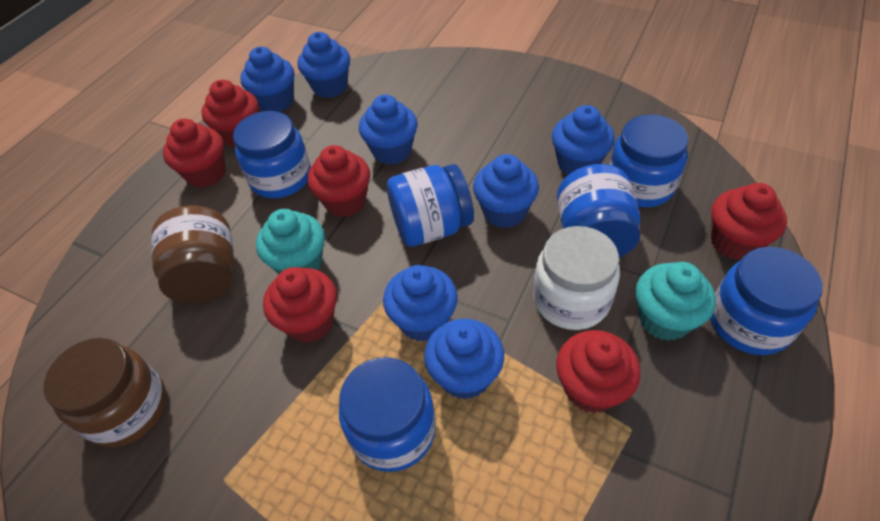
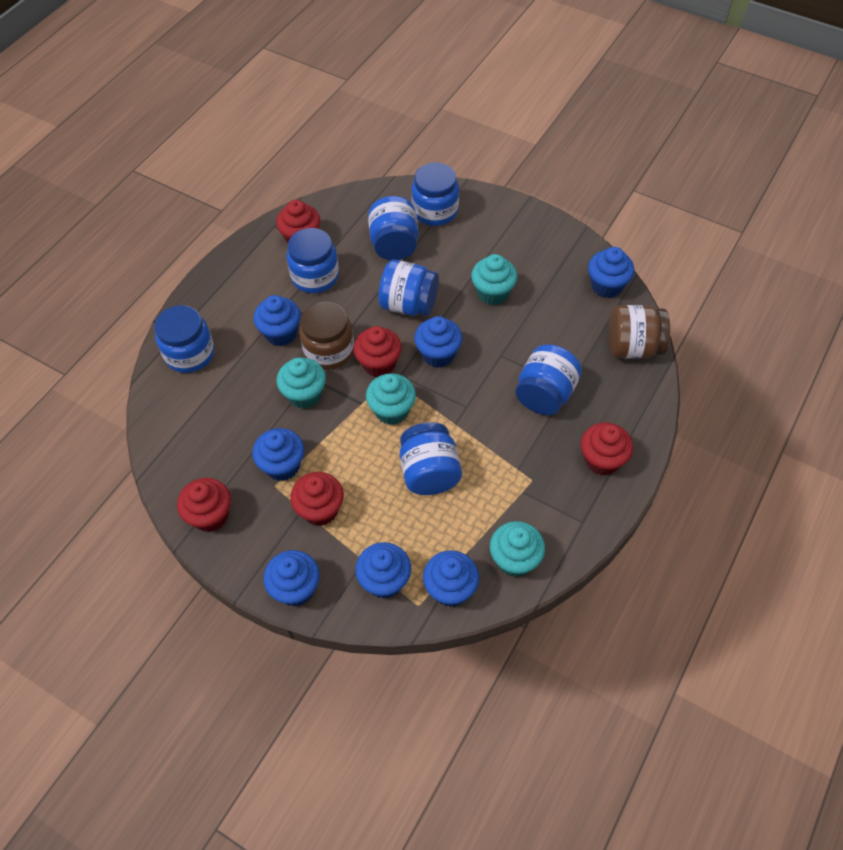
blue jar: 6 -> 7
red cupcake: 6 -> 5
turquoise cupcake: 2 -> 4
white jar: 1 -> 0

